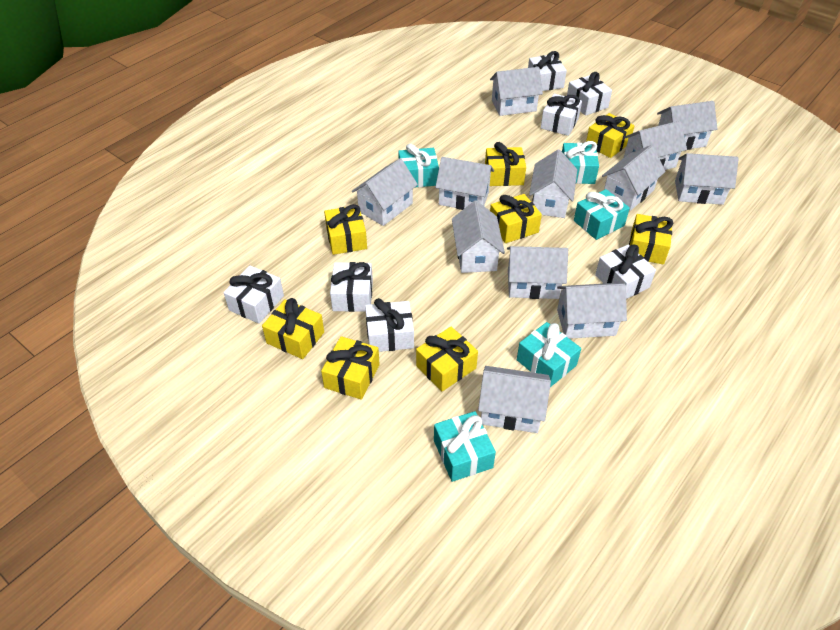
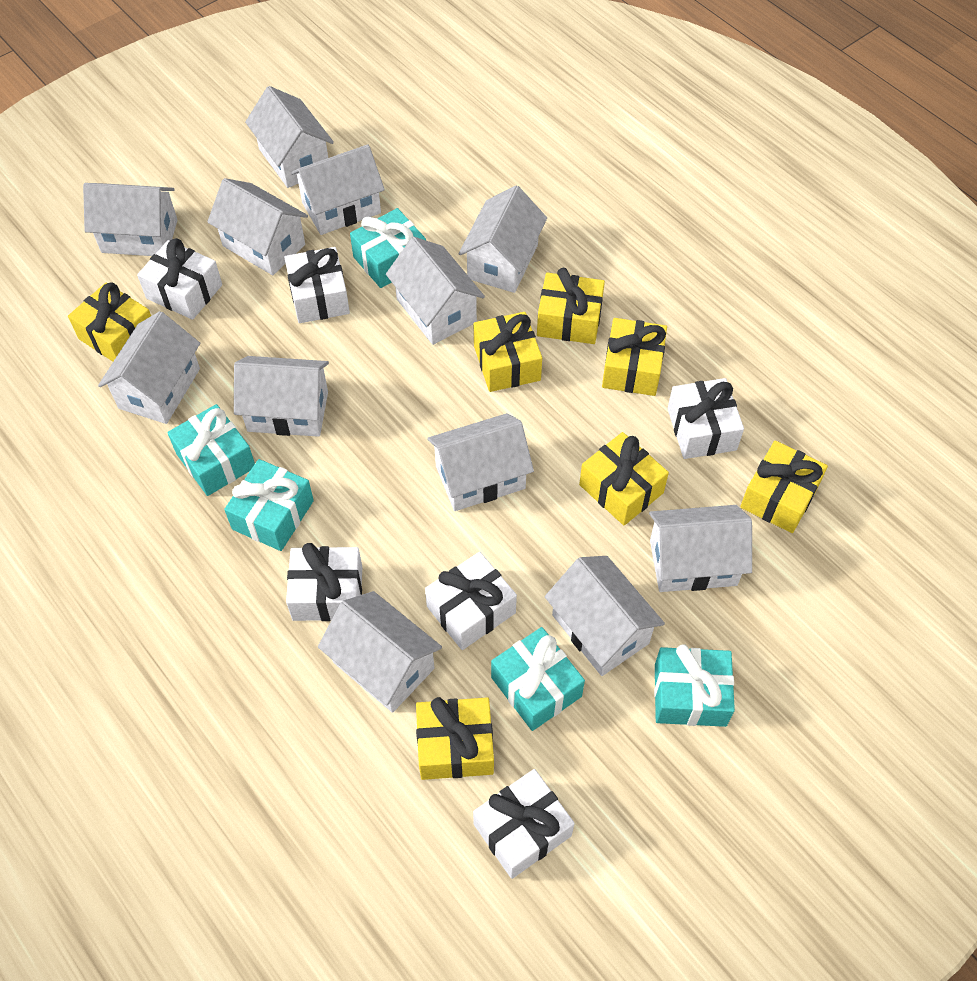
white gift: 7 -> 6
yellow gift: 8 -> 7

